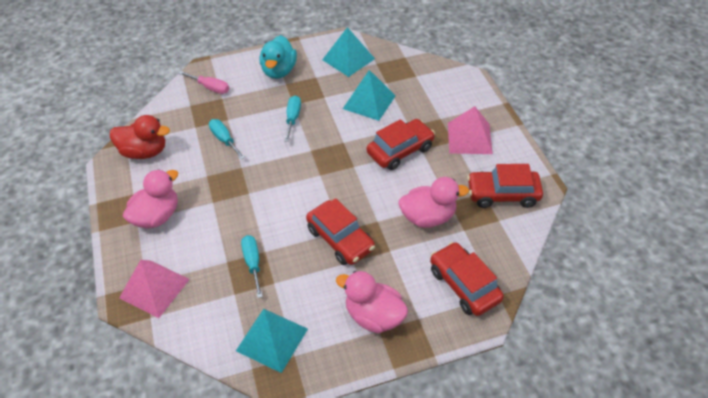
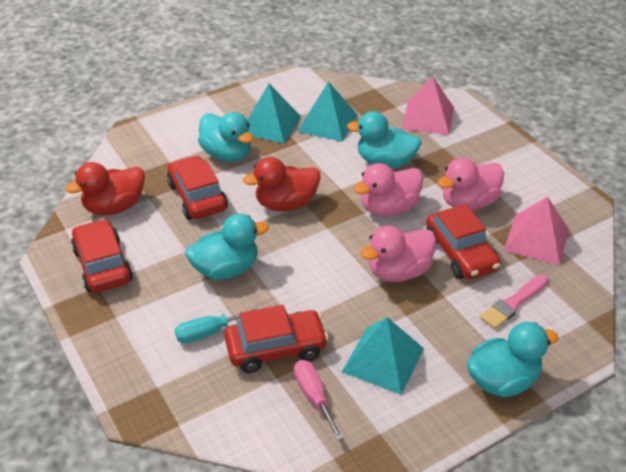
pink brush: 0 -> 1
red duck: 1 -> 2
turquoise duck: 1 -> 4
turquoise screwdriver: 3 -> 1

